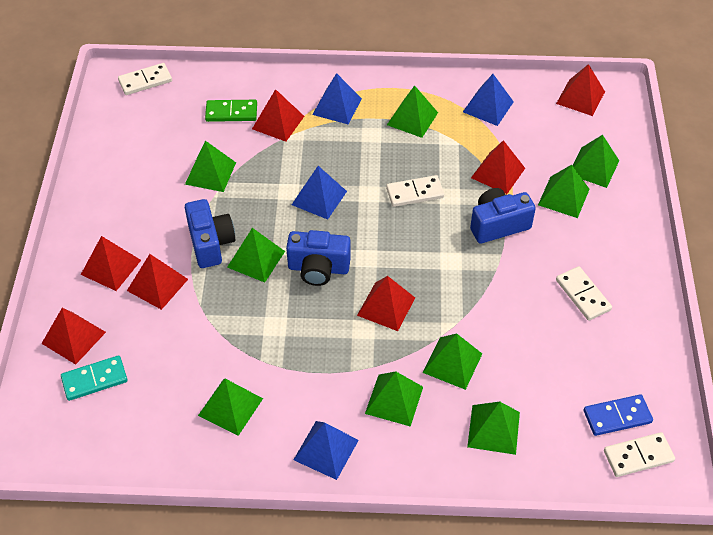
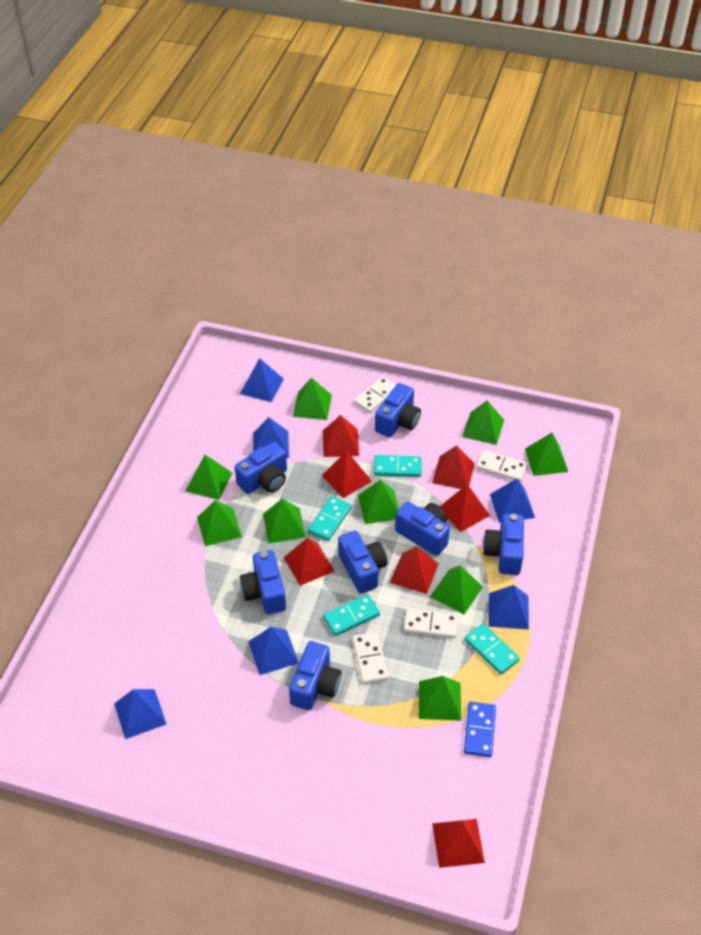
blue camera: 3 -> 7
blue pyramid: 4 -> 6
green domino: 1 -> 0
turquoise domino: 1 -> 4

